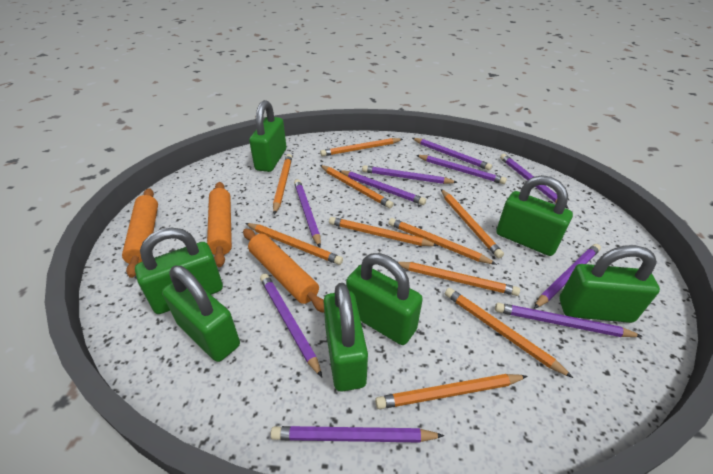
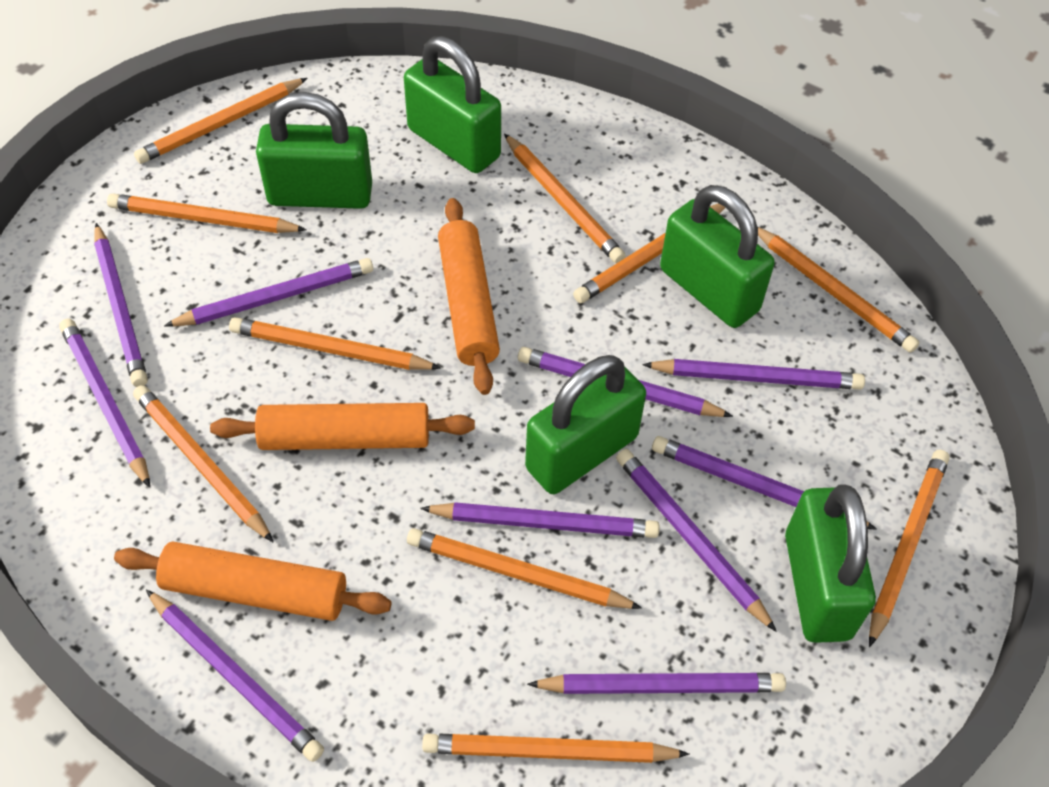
green padlock: 7 -> 5

